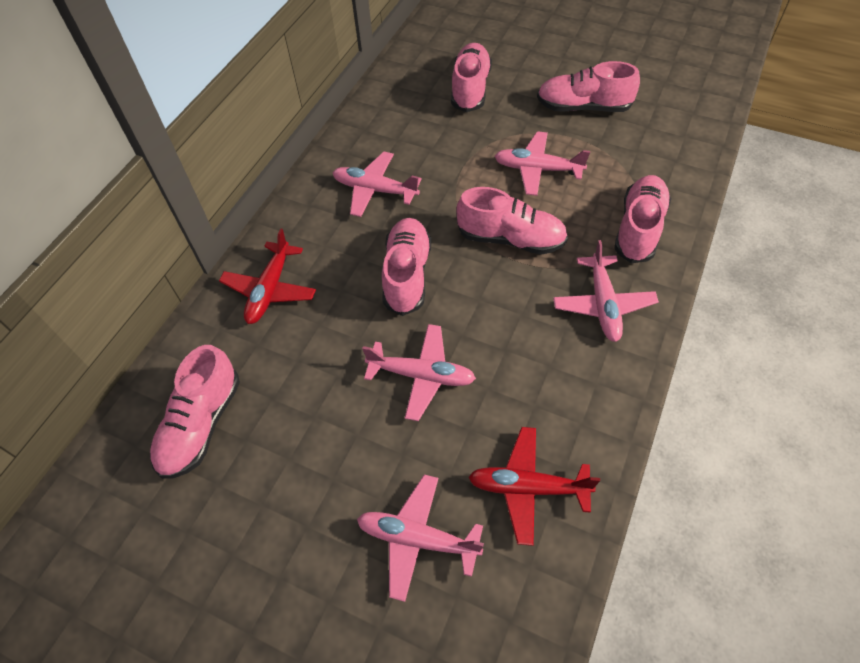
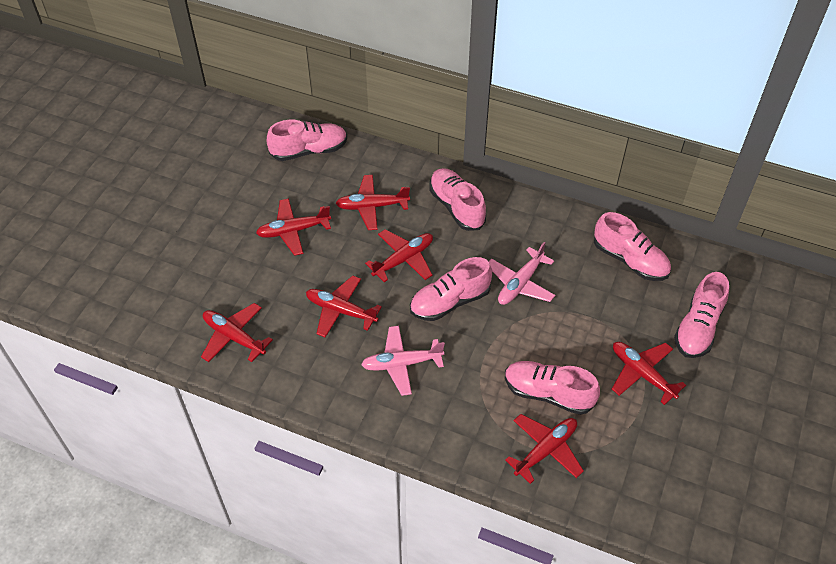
pink plane: 5 -> 2
red plane: 2 -> 7

